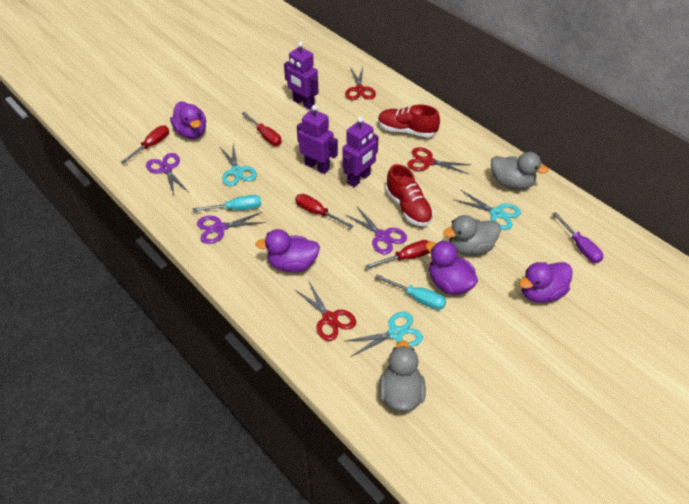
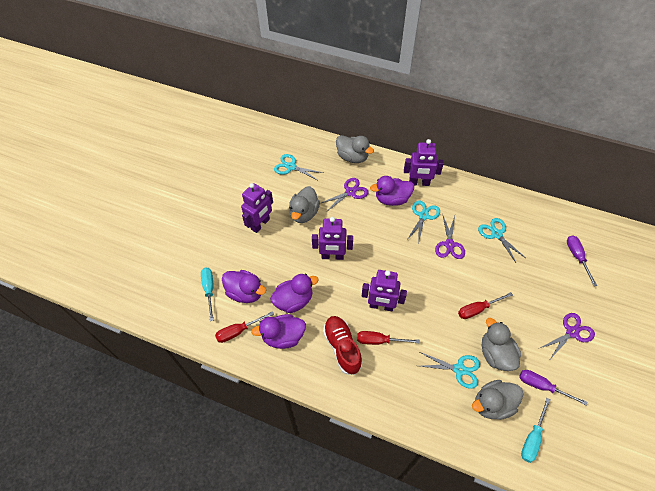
grey duck: 3 -> 4
purple robot: 3 -> 4
purple screwdriver: 1 -> 2
red scissors: 3 -> 0
red screwdriver: 4 -> 3
red shoe: 2 -> 1
turquoise scissors: 3 -> 4

